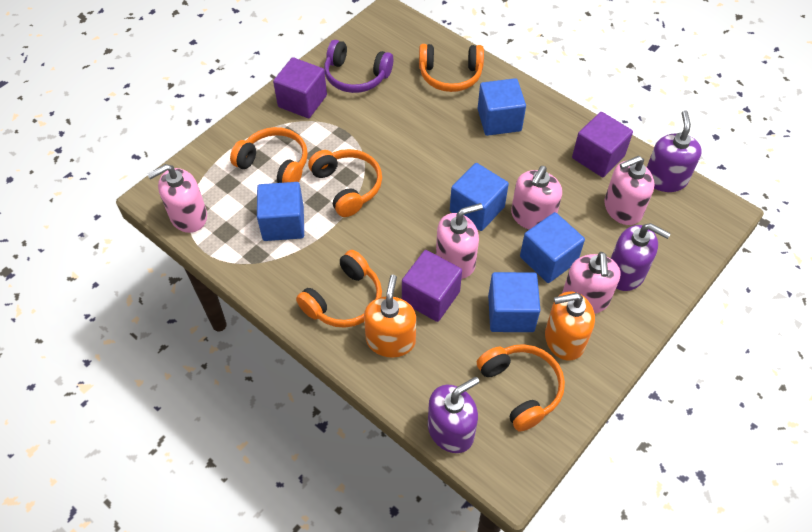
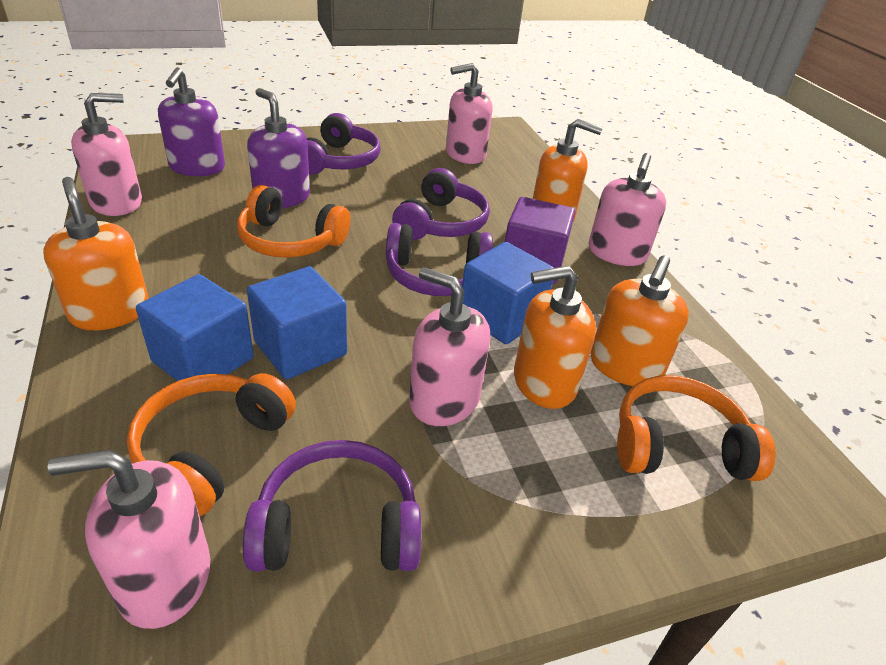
blue cube: 5 -> 3
orange headphones: 5 -> 3
orange soap dispenser: 2 -> 4
purple cube: 3 -> 1
purple headphones: 1 -> 4
purple soap dispenser: 3 -> 2

